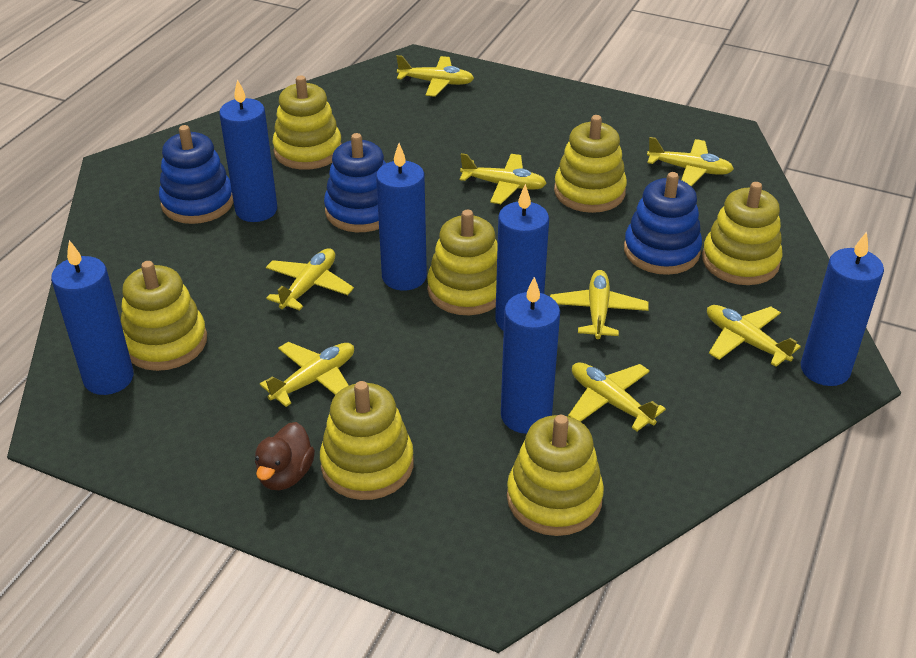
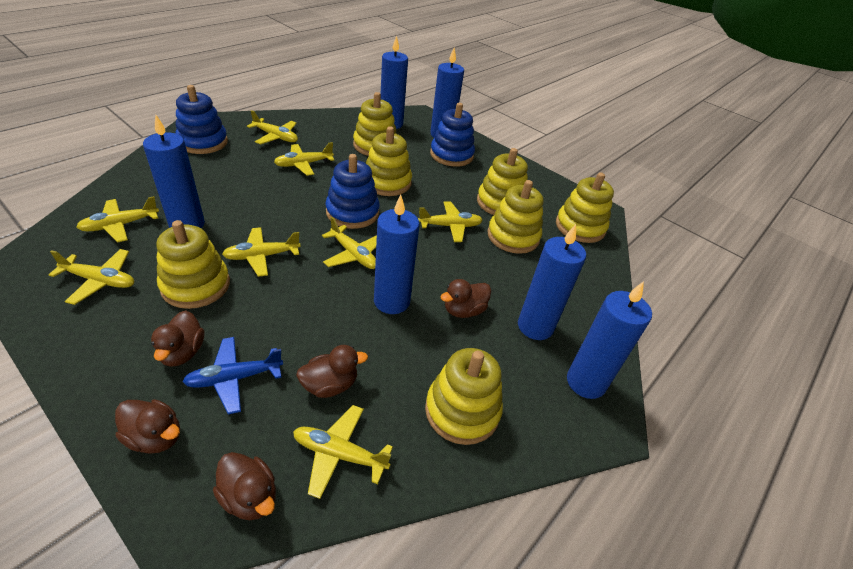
blue plane: 0 -> 1
brown duck: 1 -> 5

